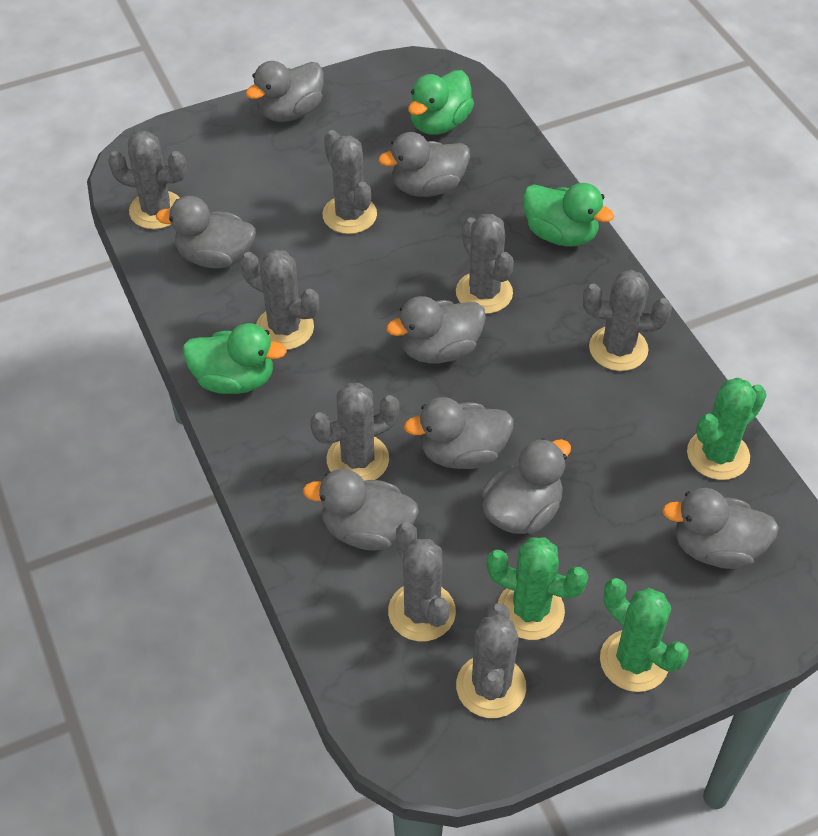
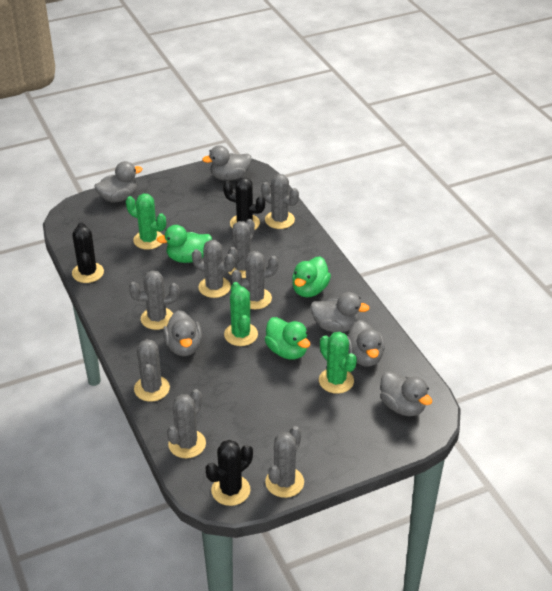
black cactus: 0 -> 3
grey duck: 8 -> 6

